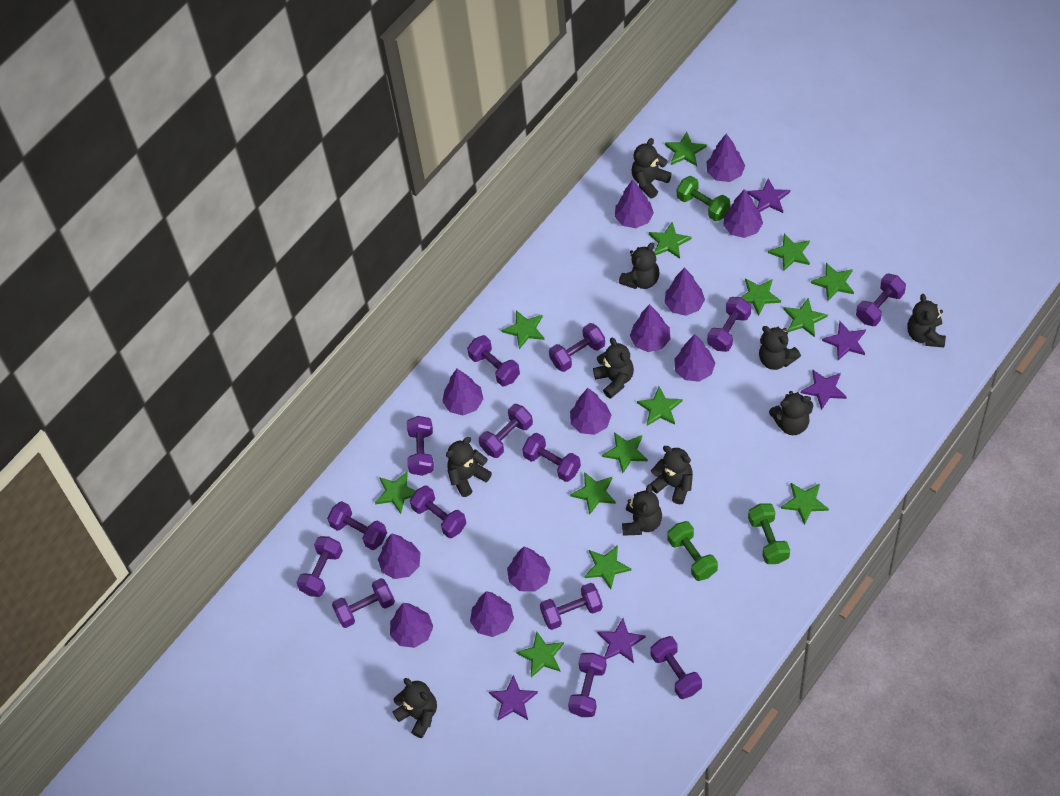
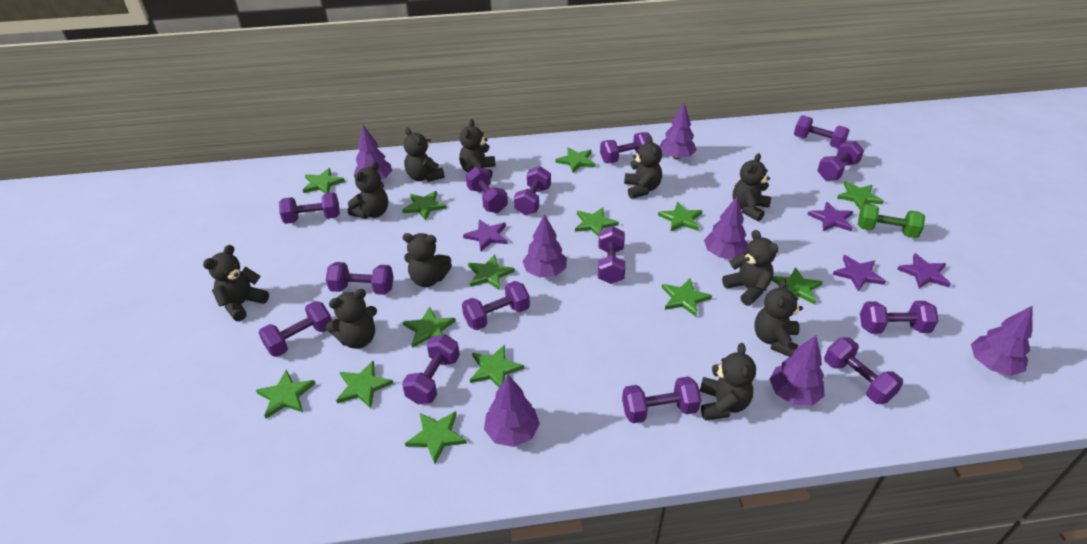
black teddy bear: 10 -> 11
green dumbbell: 3 -> 1
purple star: 5 -> 4
purple tree: 12 -> 7

